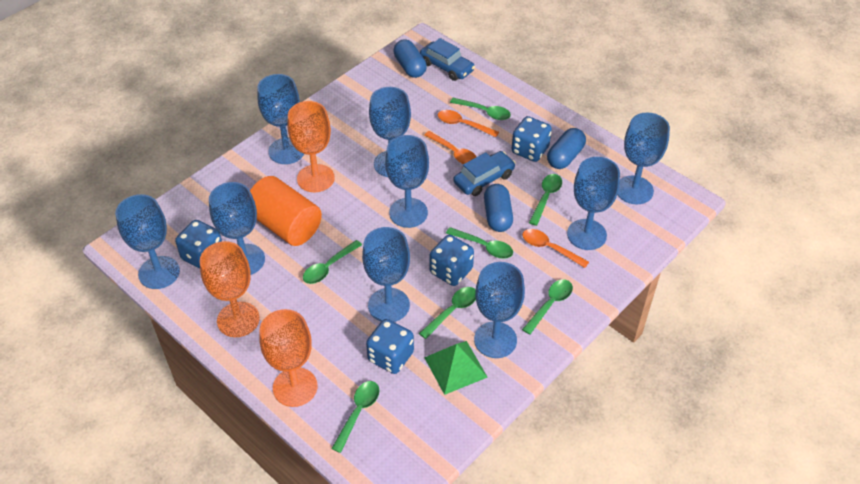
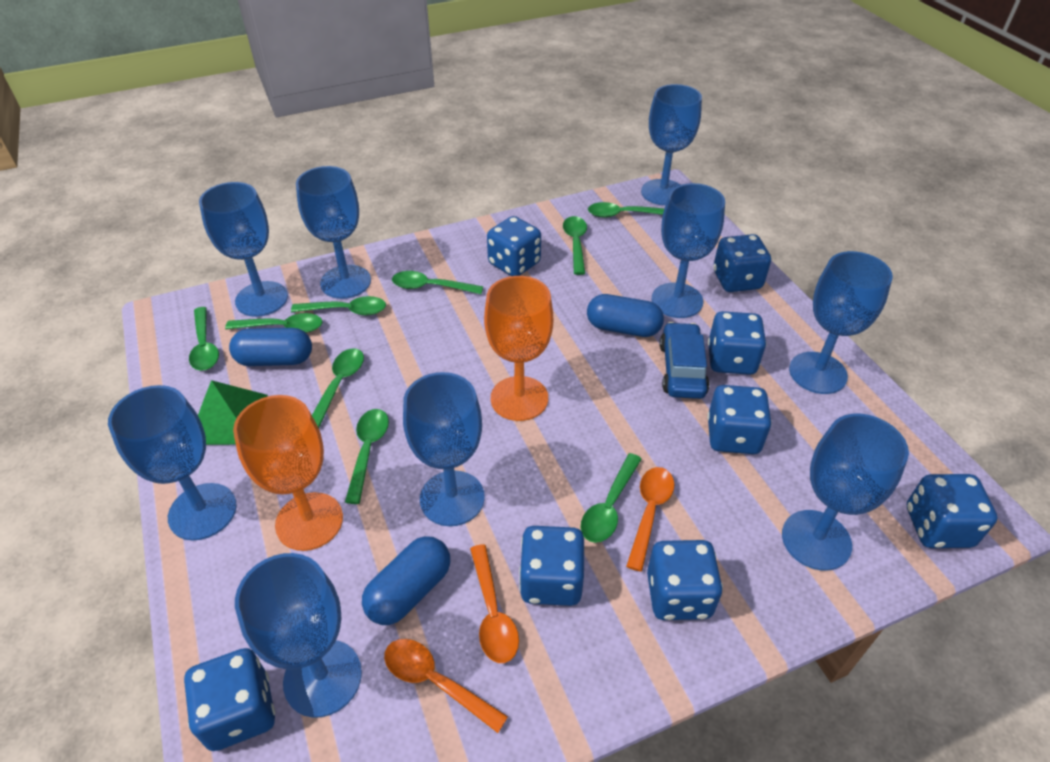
blue car: 2 -> 1
blue dice: 4 -> 8
green spoon: 7 -> 9
orange cylinder: 1 -> 0
orange goblet: 3 -> 2

